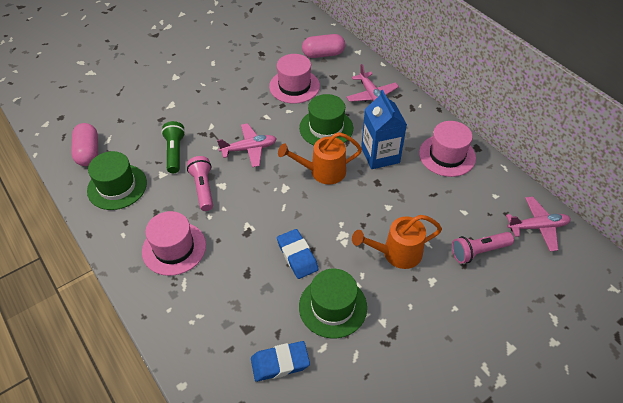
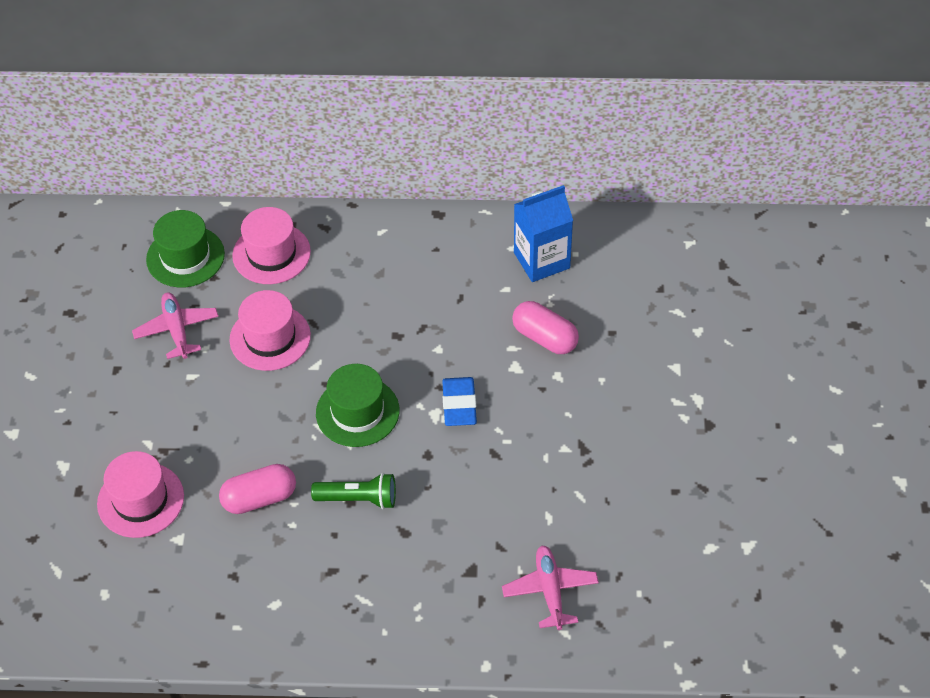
blue eraser: 2 -> 1
green hat: 3 -> 2
orange watering can: 2 -> 0
pink flashlight: 2 -> 0
pink plane: 3 -> 2

